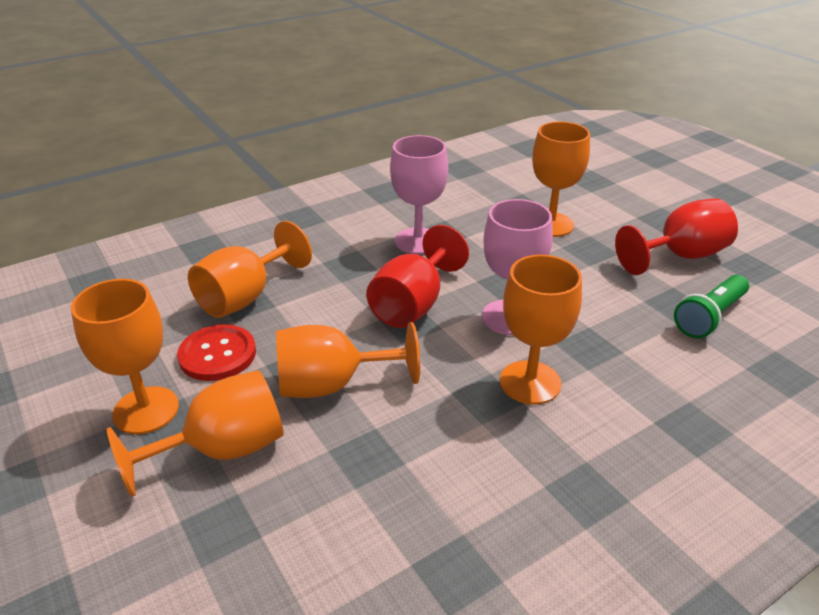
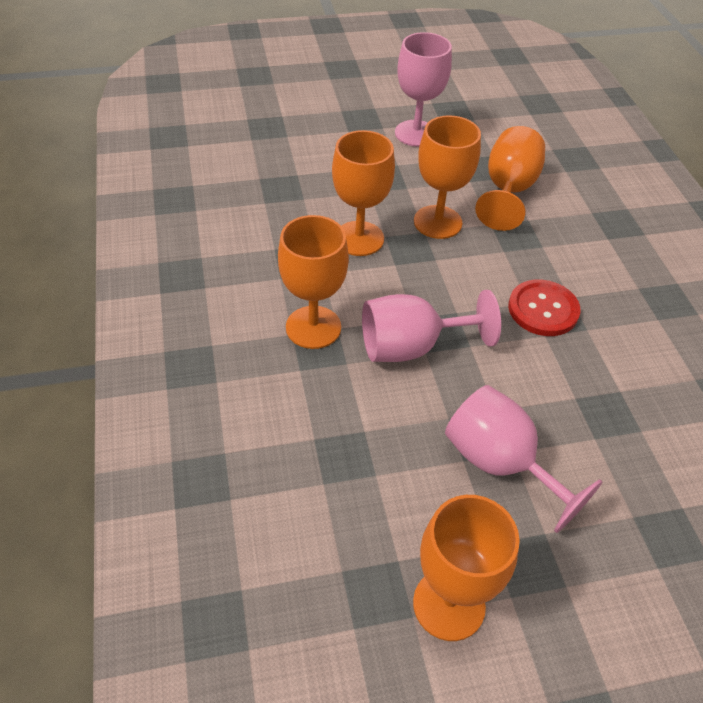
green flashlight: 1 -> 0
orange goblet: 6 -> 5
pink goblet: 2 -> 3
red goblet: 2 -> 0

